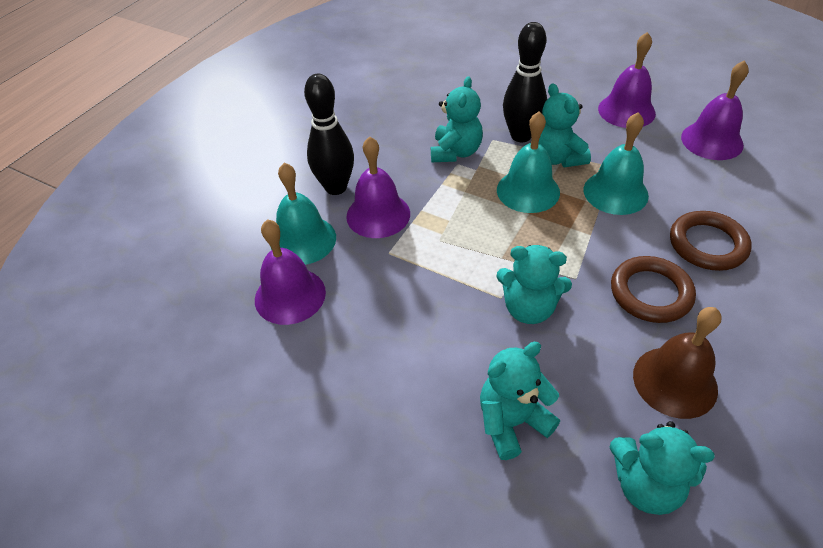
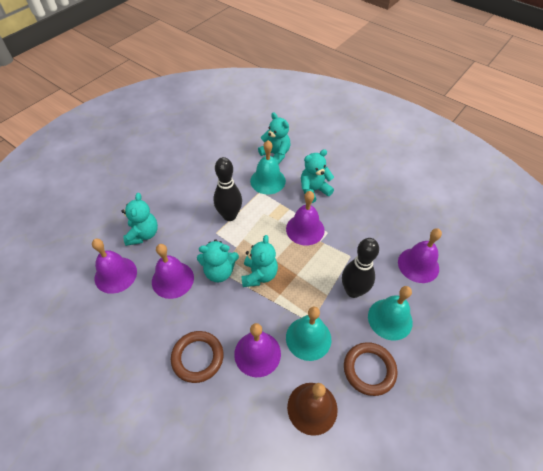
purple bell: 4 -> 5

